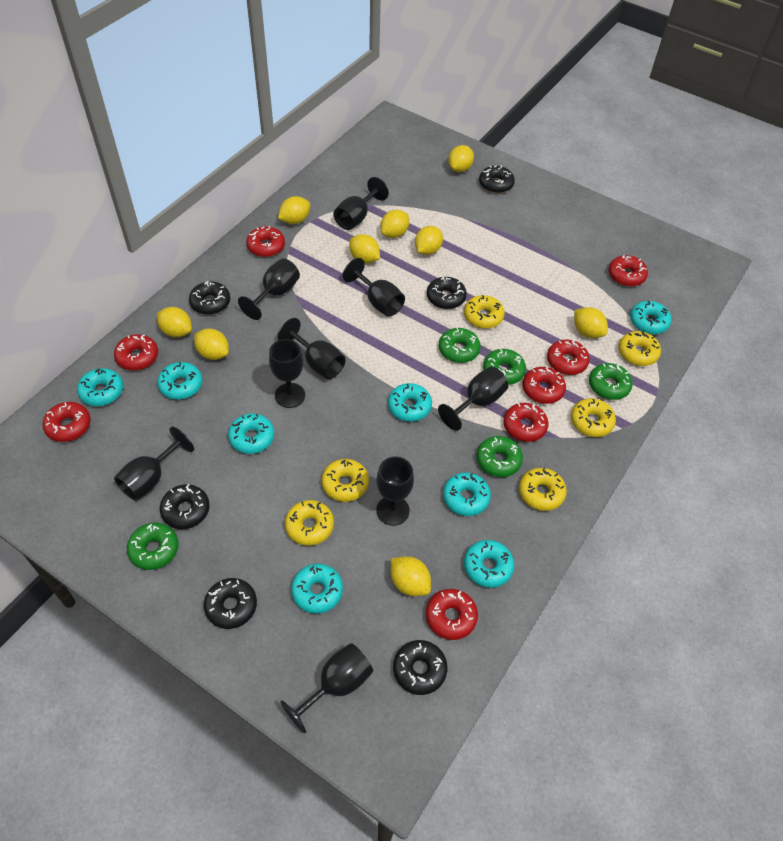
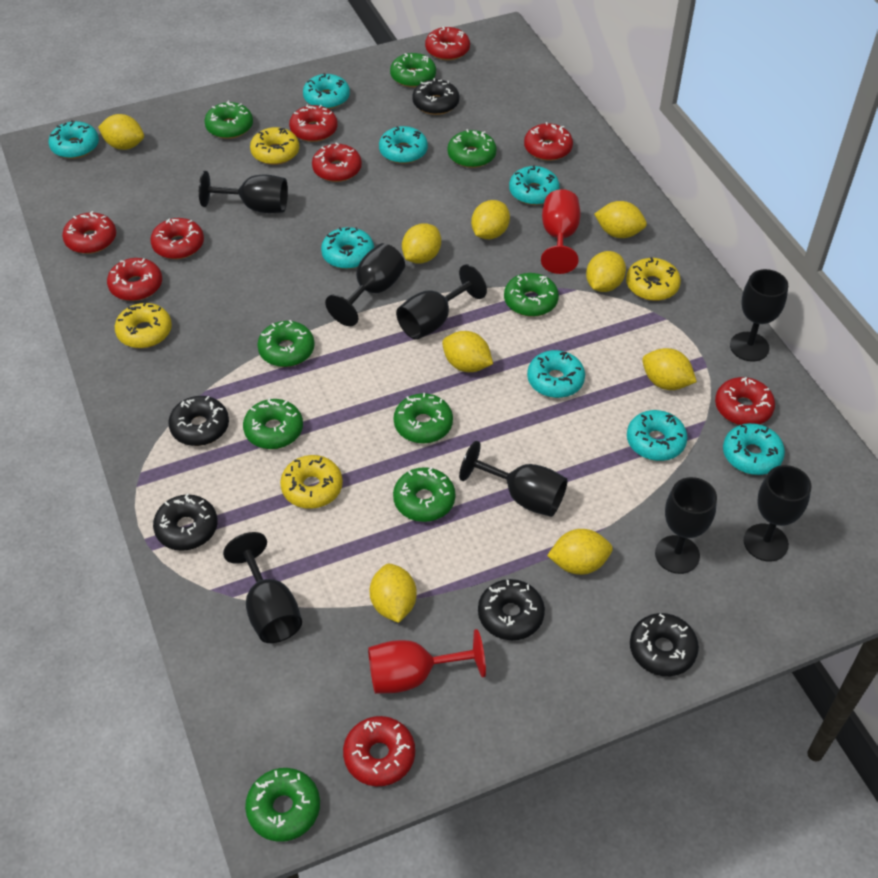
black donut: 6 -> 5
black goblet: 9 -> 8
green donut: 5 -> 9
red donut: 8 -> 9
red goblet: 0 -> 2
yellow donut: 6 -> 4

